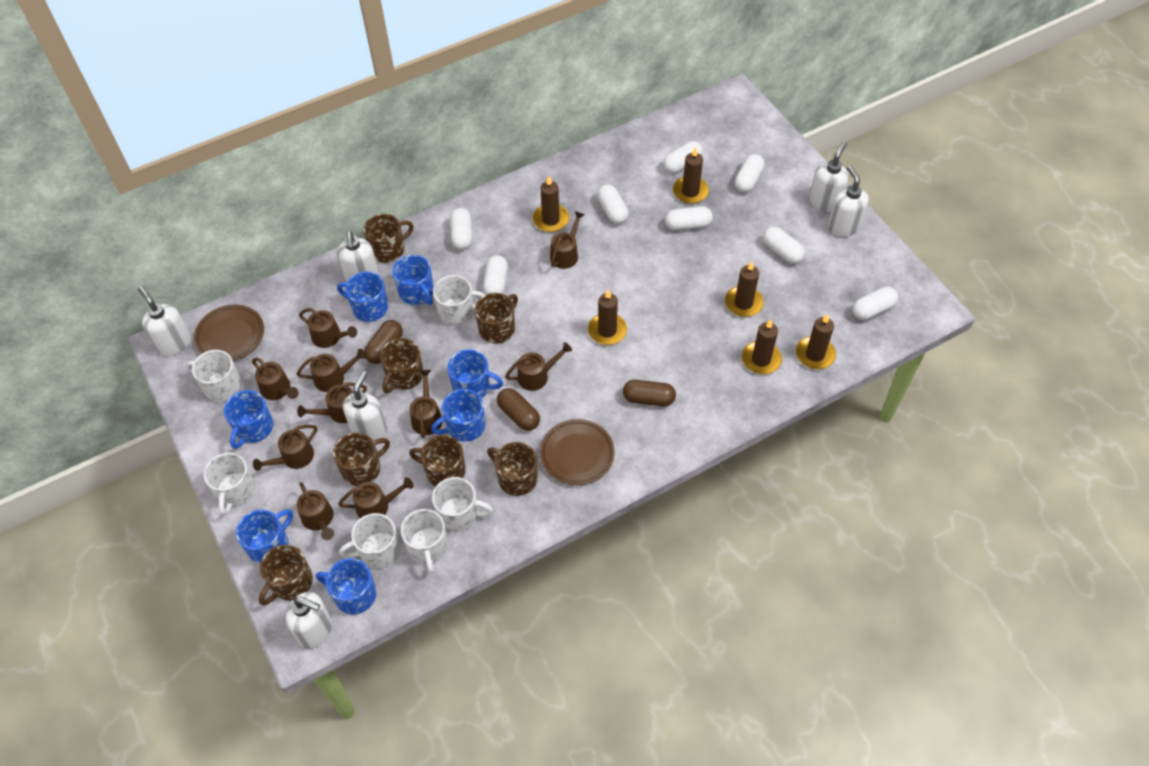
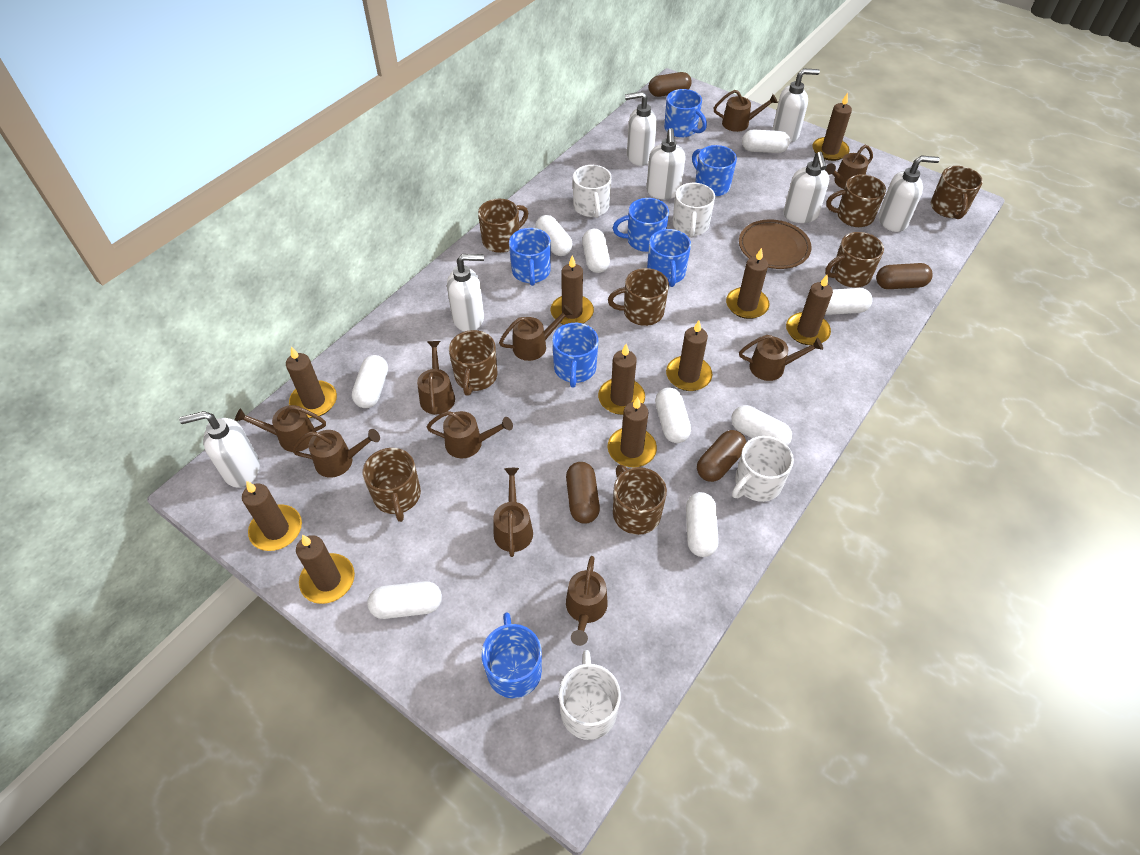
brown candle: 6 -> 10
brown capsule: 3 -> 4
brown mug: 7 -> 8
brown plate: 2 -> 1
white capsule: 8 -> 9
white mug: 6 -> 4
white soap dispenser: 6 -> 7

